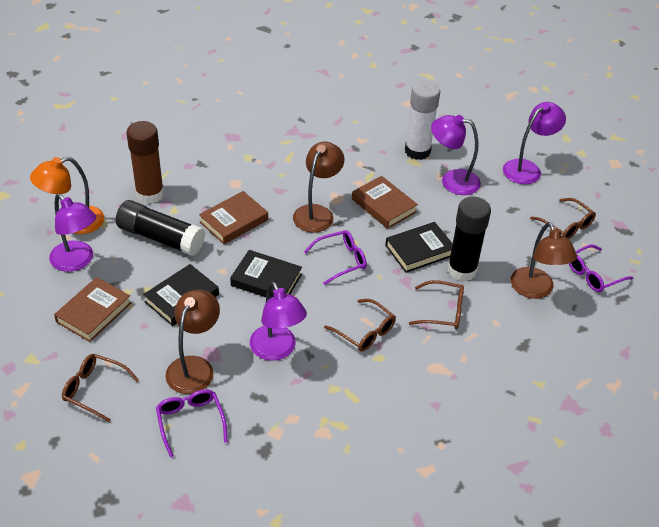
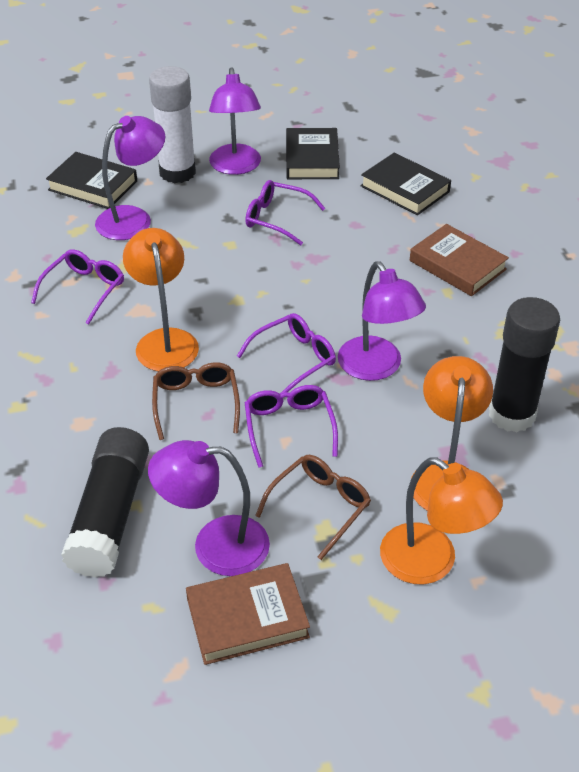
brown book: 3 -> 2
brown glasses: 4 -> 2
brown glue stick: 1 -> 0
brown lamp: 3 -> 0
orange lamp: 1 -> 3
purple glasses: 3 -> 4

